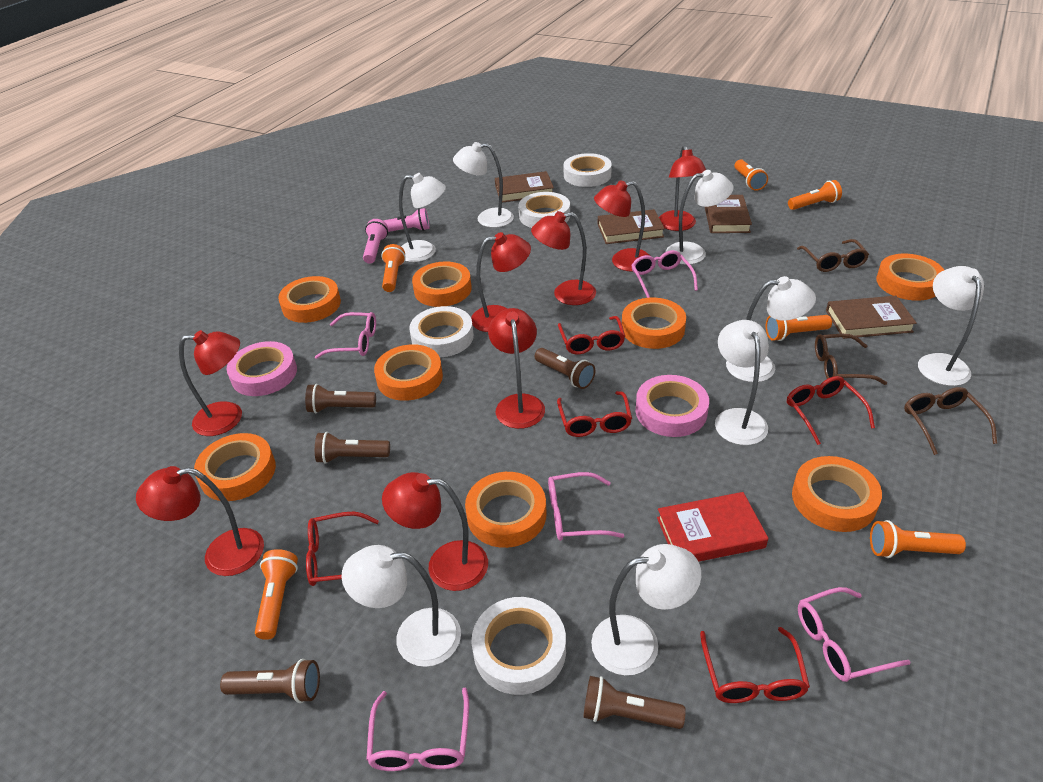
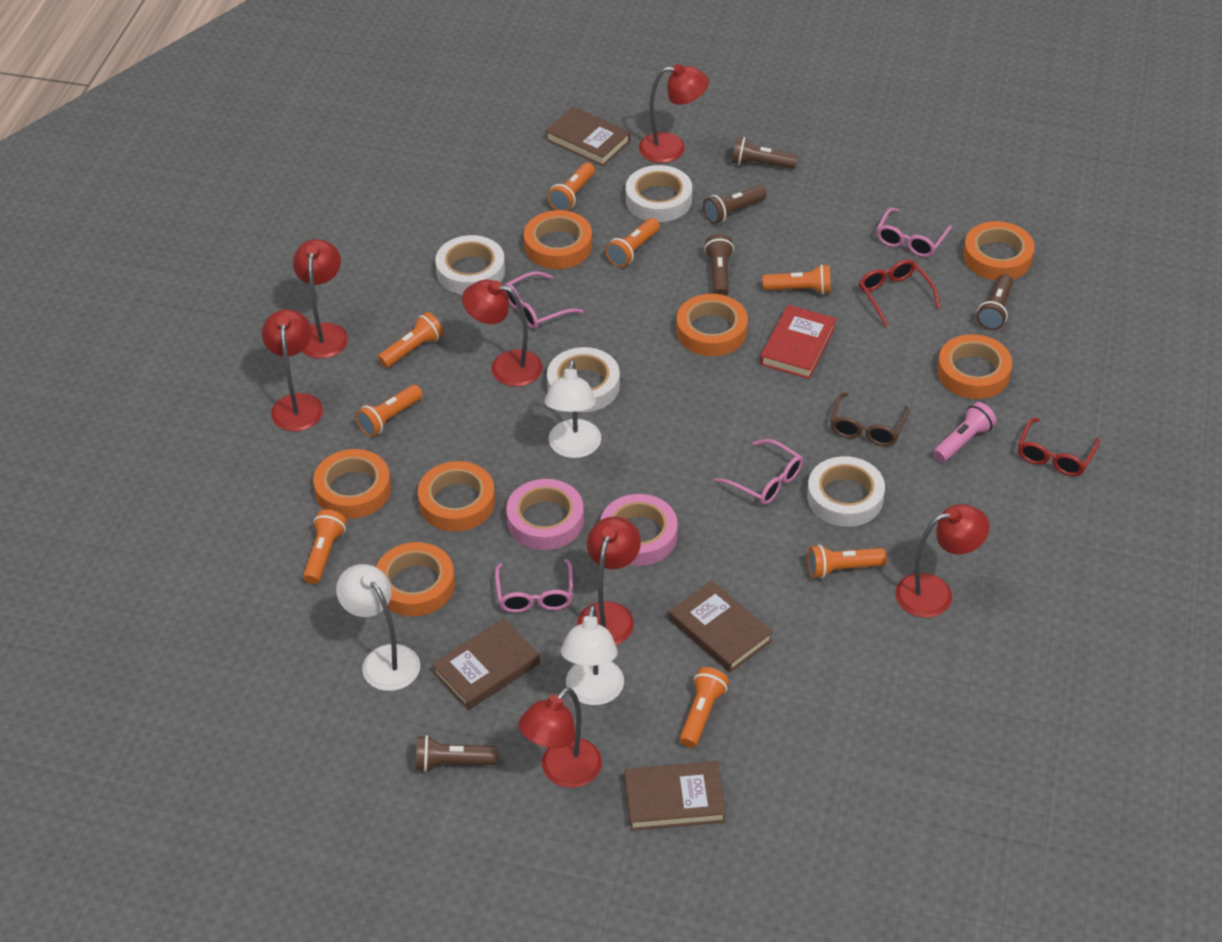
brown glasses: 3 -> 1
orange flashlight: 6 -> 8
orange tape: 8 -> 7
pink flashlight: 2 -> 1
pink glasses: 5 -> 4
red glasses: 5 -> 2
red lamp: 8 -> 7
white lamp: 8 -> 3

